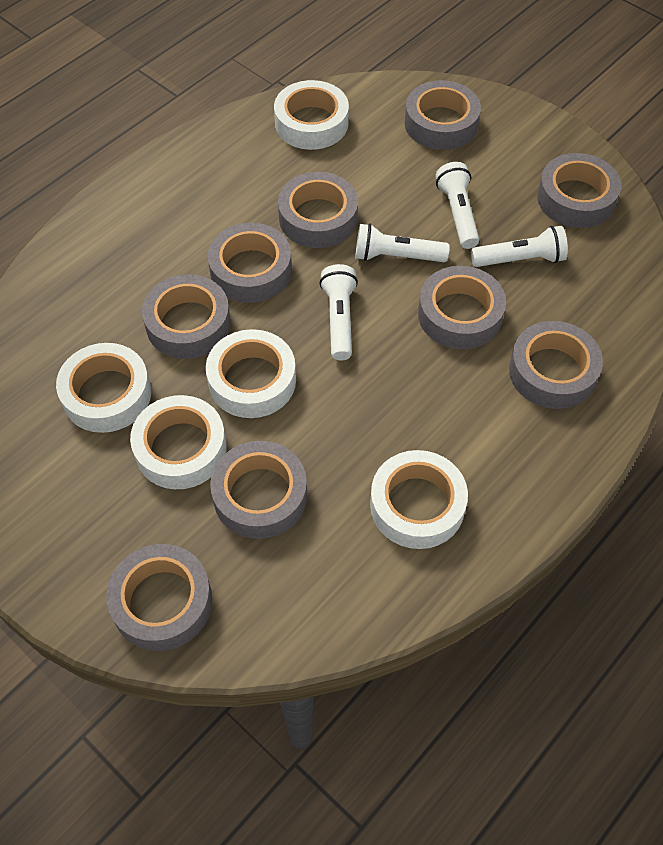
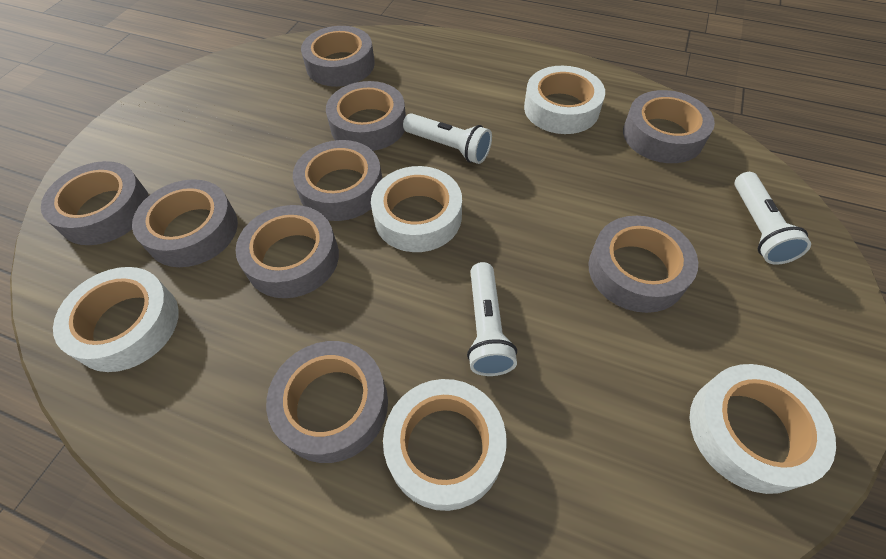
white flashlight: 4 -> 3

